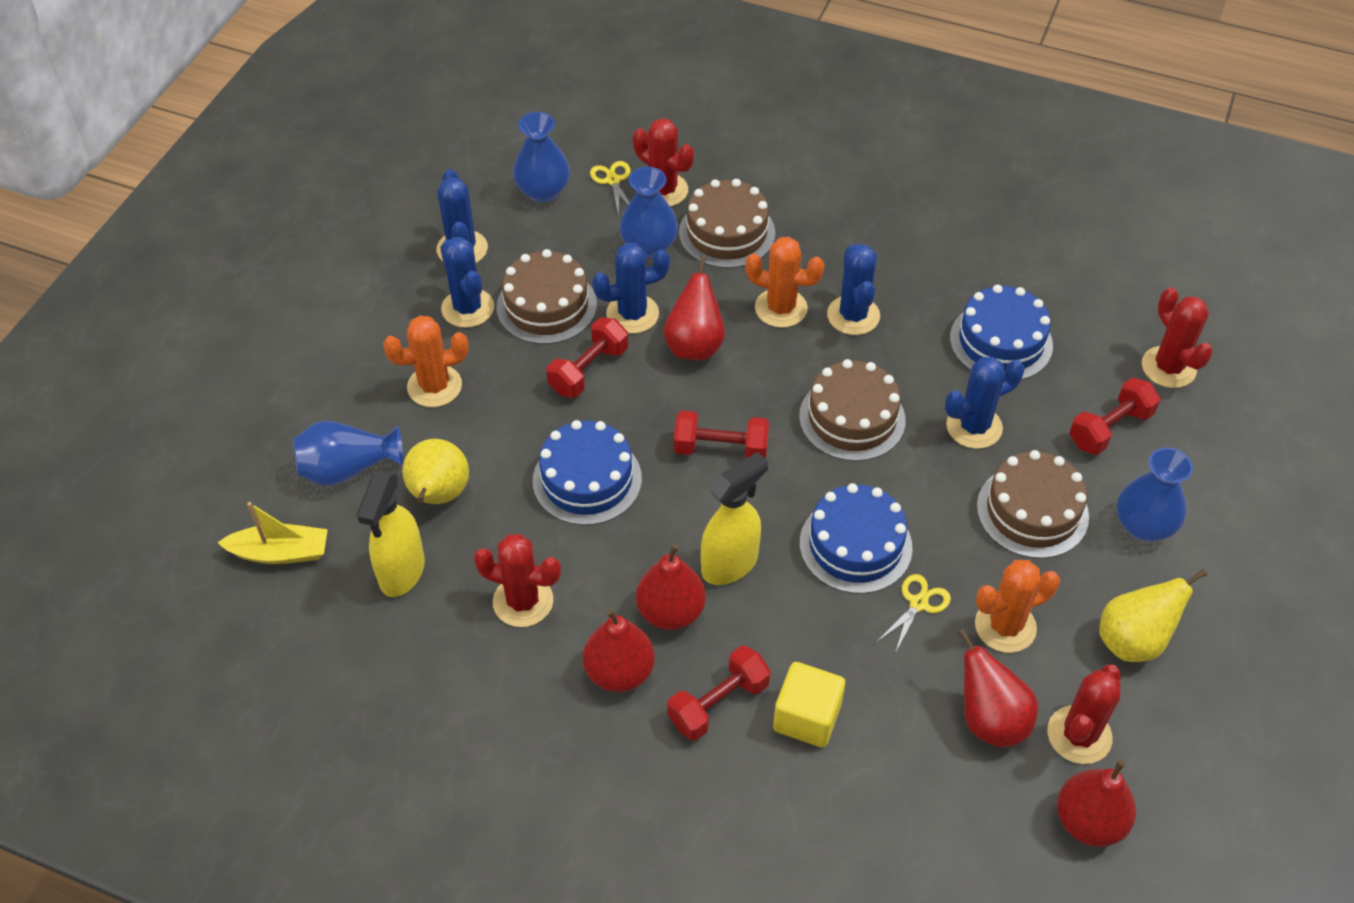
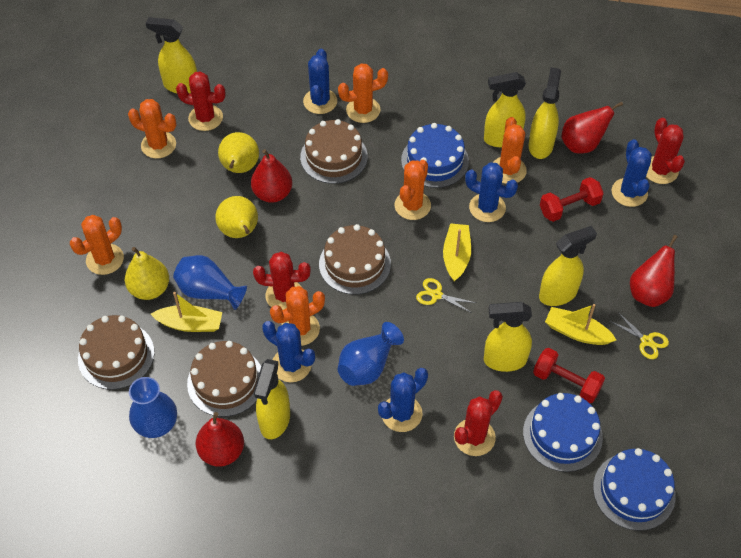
blue vase: 4 -> 3
orange cactus: 3 -> 6
red dumbbell: 4 -> 2
red pear: 5 -> 4
yellow boat: 1 -> 3
yellow cube: 1 -> 0
yellow pear: 2 -> 3
yellow spray bottle: 2 -> 6

